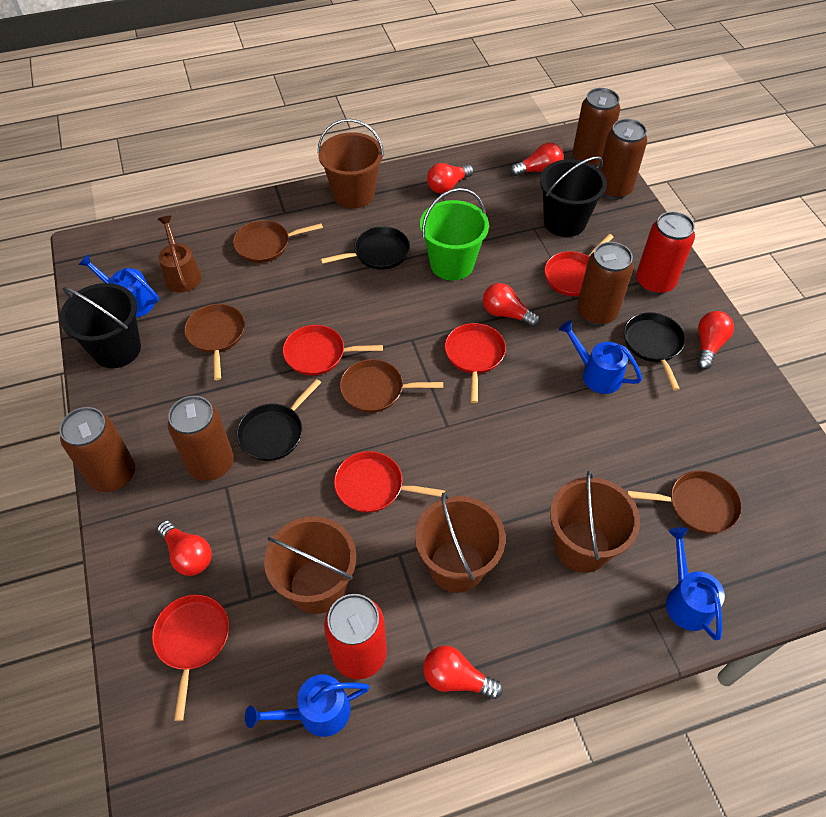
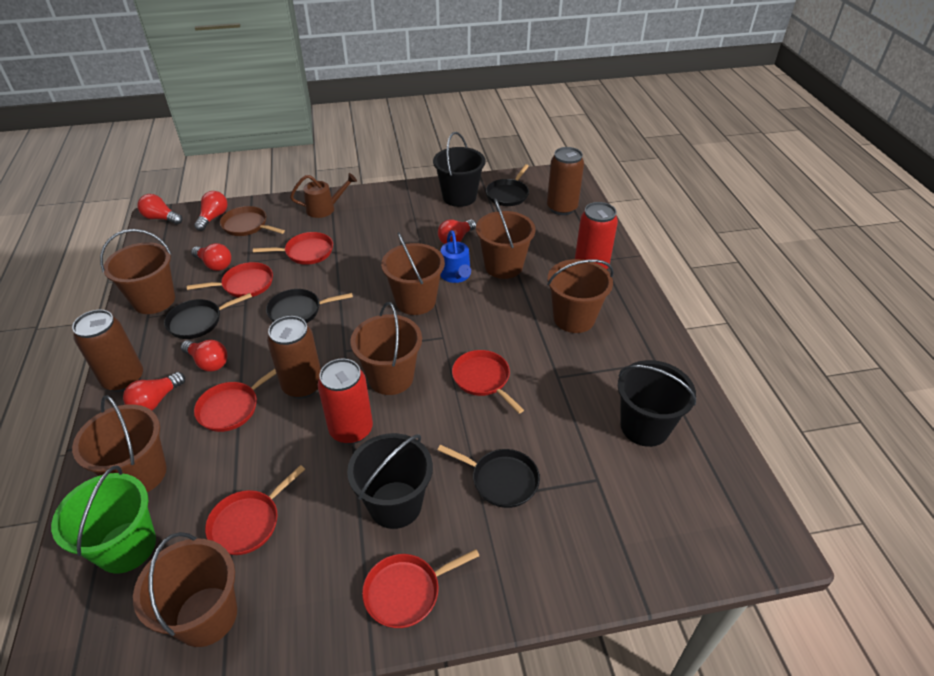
black bucket: 2 -> 3
black pan: 3 -> 4
blue watering can: 4 -> 1
brown bucket: 4 -> 7
brown can: 5 -> 3
brown pan: 4 -> 1
red pan: 5 -> 6

